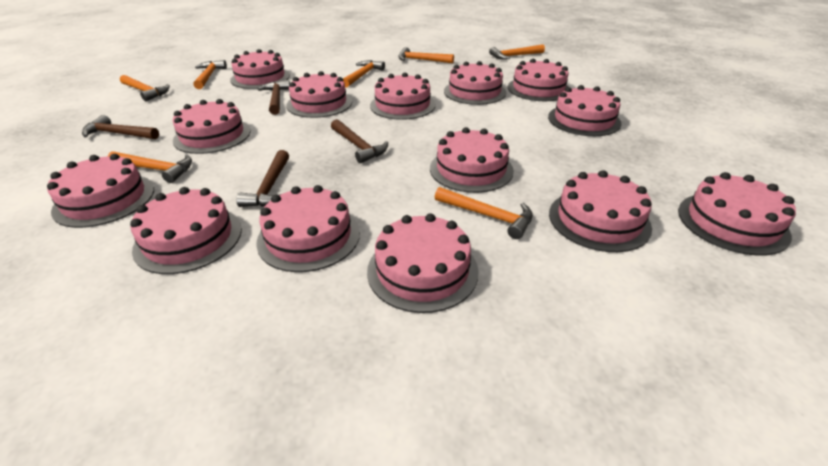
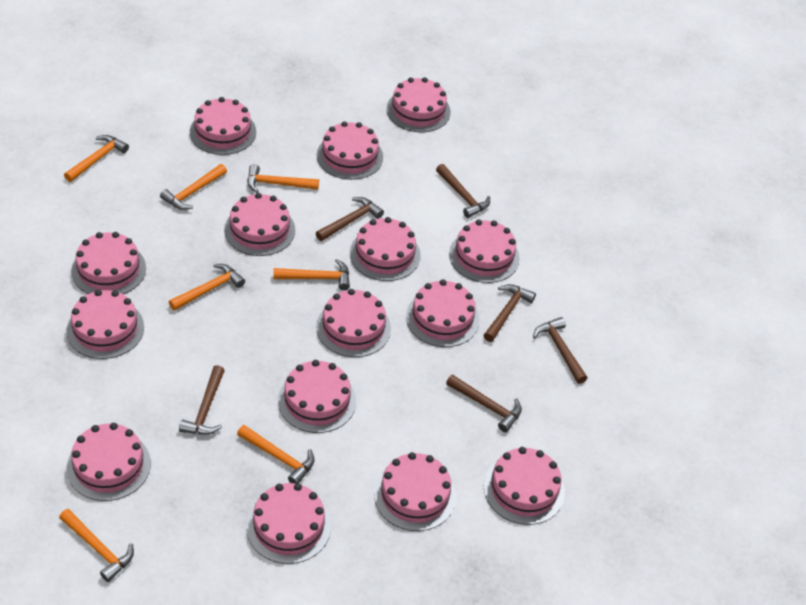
brown hammer: 4 -> 6
pink cake: 14 -> 15

